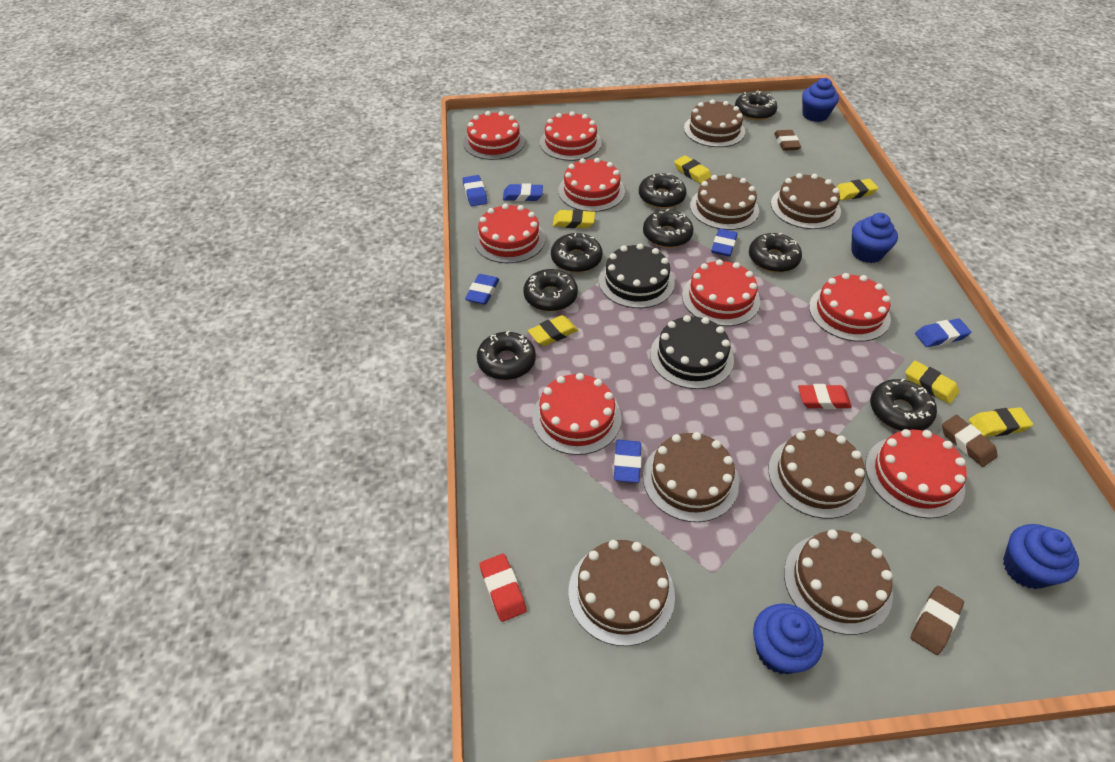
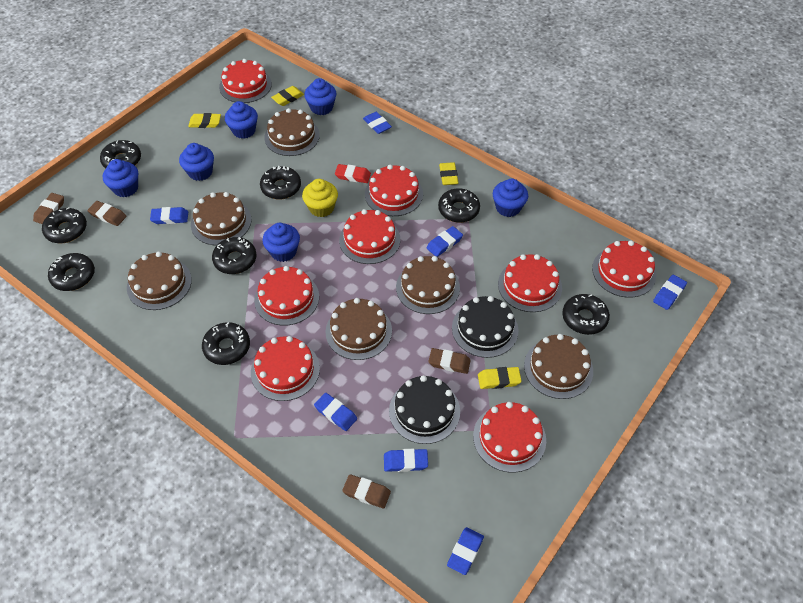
blue cupcake: 4 -> 6
blue eraser: 6 -> 7
brown cake: 7 -> 6
brown eraser: 3 -> 4
red eraser: 2 -> 1
yellow cupcake: 0 -> 1
yellow eraser: 6 -> 4

